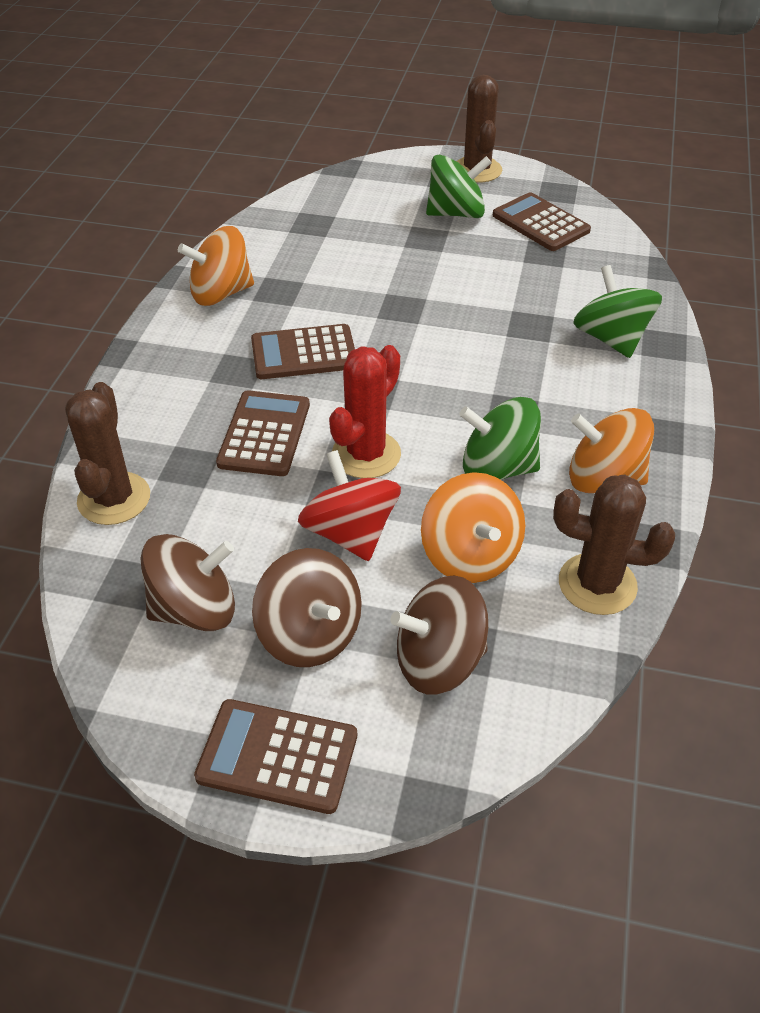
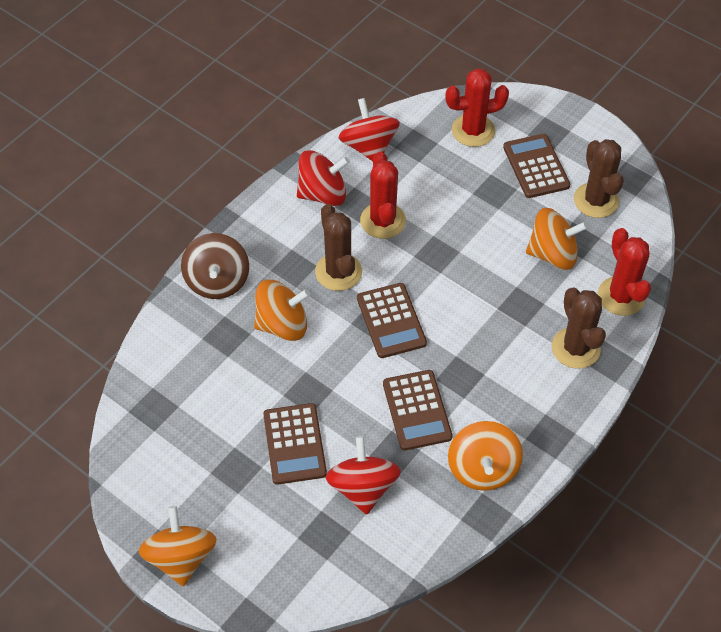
brown spinning top: 3 -> 1
green spinning top: 3 -> 0
orange spinning top: 3 -> 4
red cactus: 1 -> 3
red spinning top: 1 -> 3

